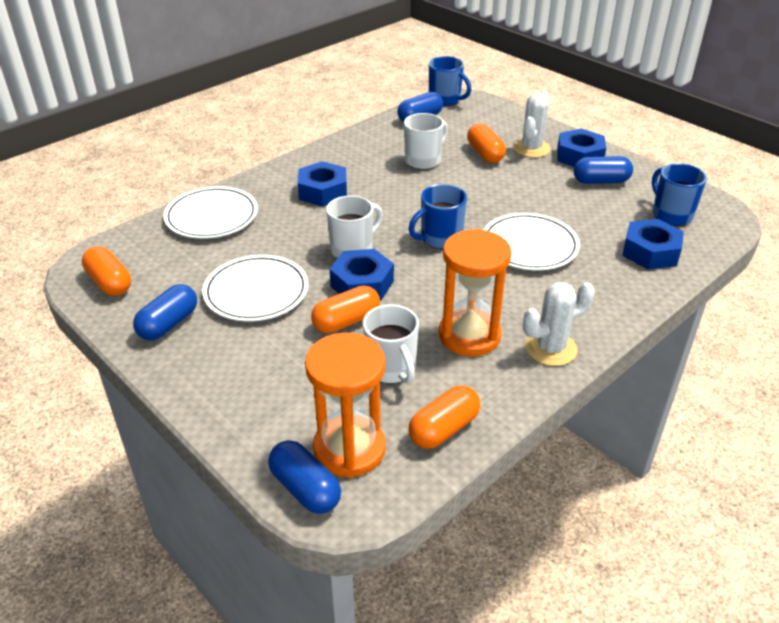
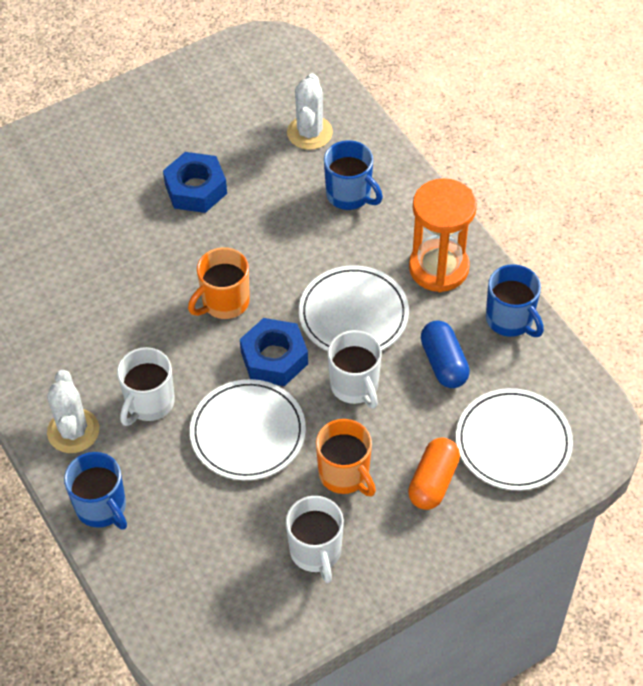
blue capsule: 4 -> 1
blue nut: 4 -> 2
orange capsule: 4 -> 1
orange hourglass: 2 -> 1
orange mug: 0 -> 2

